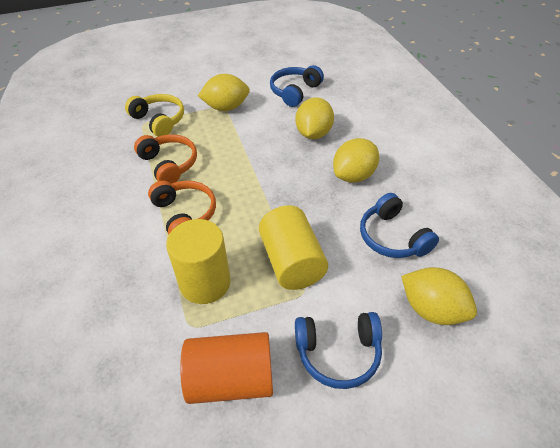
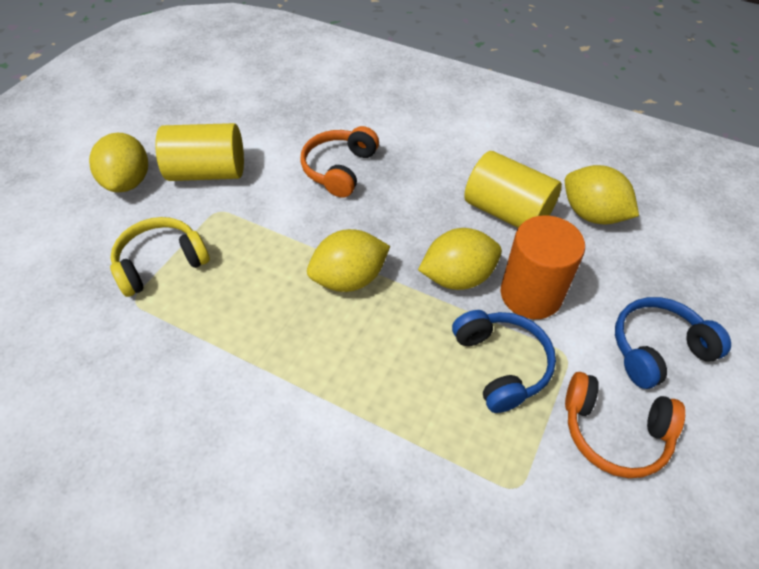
blue headphones: 3 -> 2

